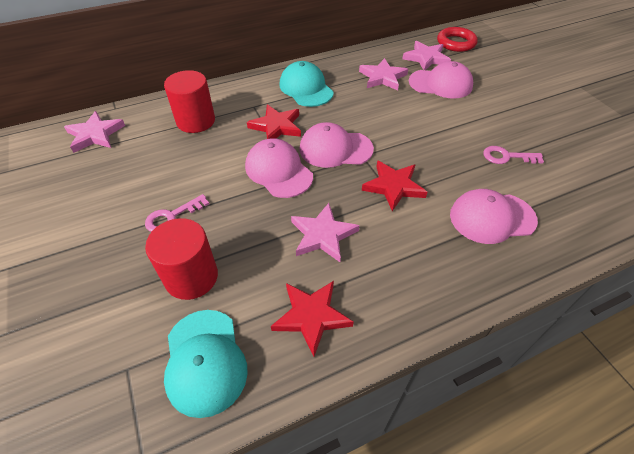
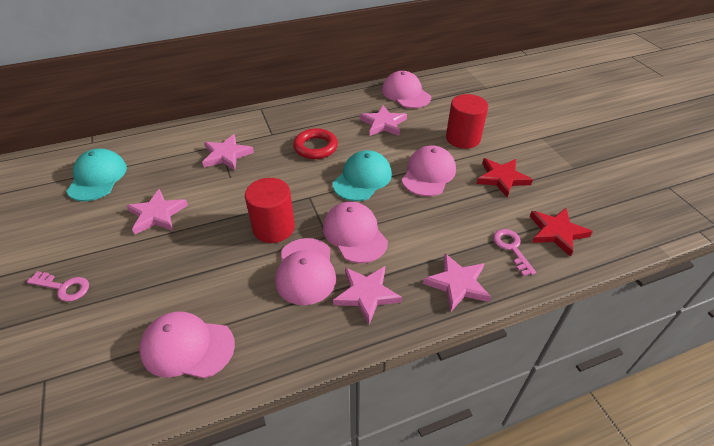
pink cap: 4 -> 5
pink star: 4 -> 5
red star: 3 -> 2

